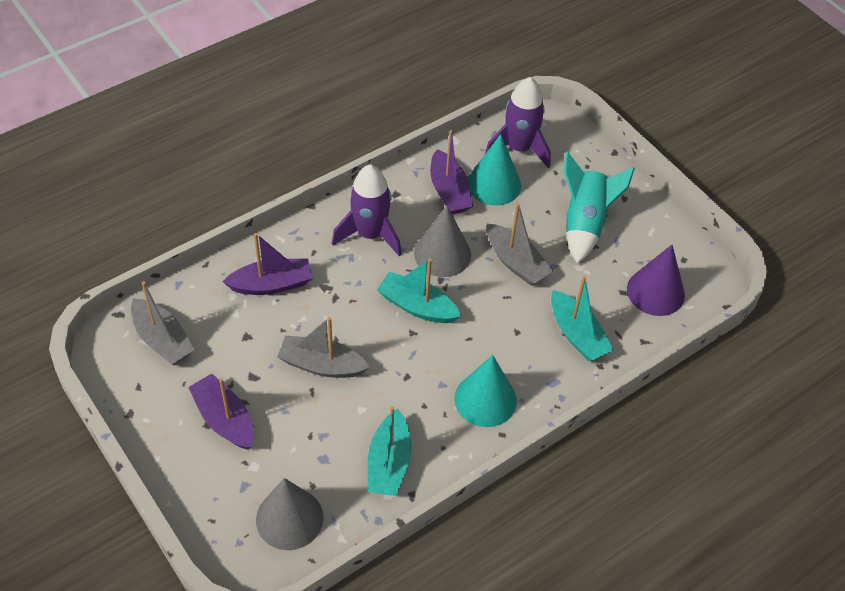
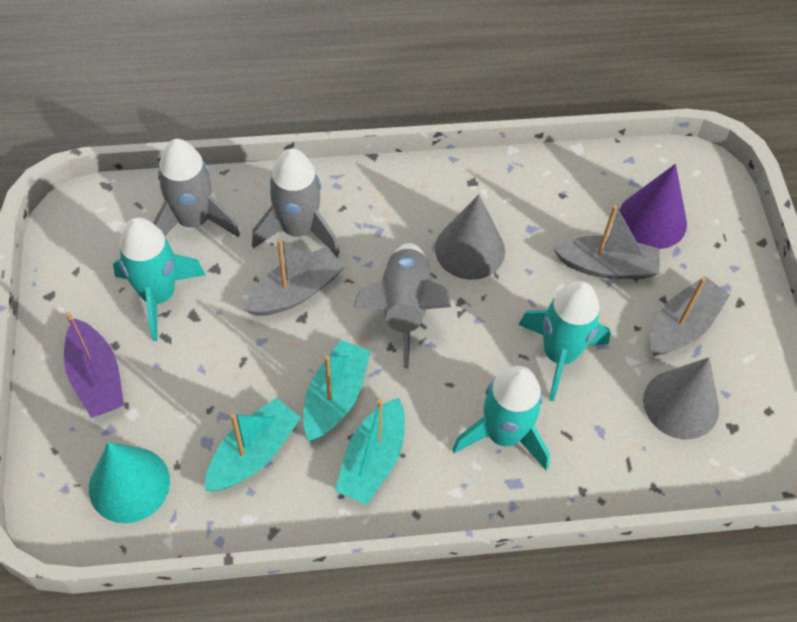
grey rocket: 0 -> 3
purple boat: 3 -> 1
purple rocket: 2 -> 0
turquoise cone: 2 -> 1
turquoise rocket: 1 -> 3

